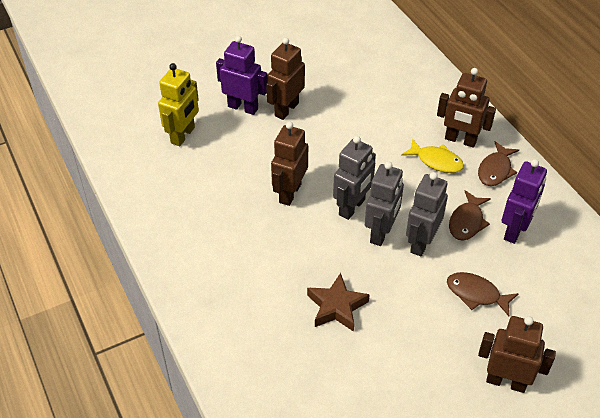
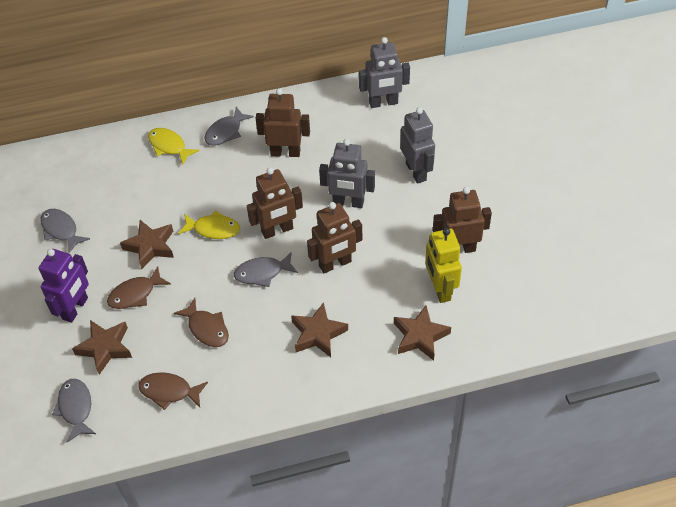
brown star: 1 -> 4
grey fish: 0 -> 4
purple robot: 2 -> 1
yellow fish: 1 -> 2

